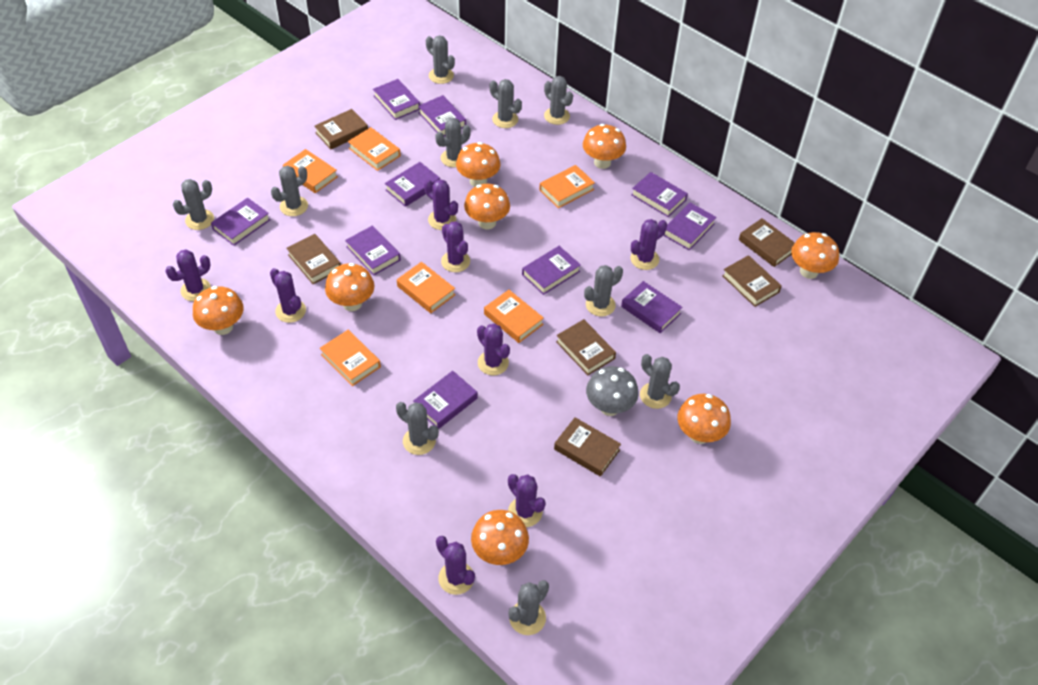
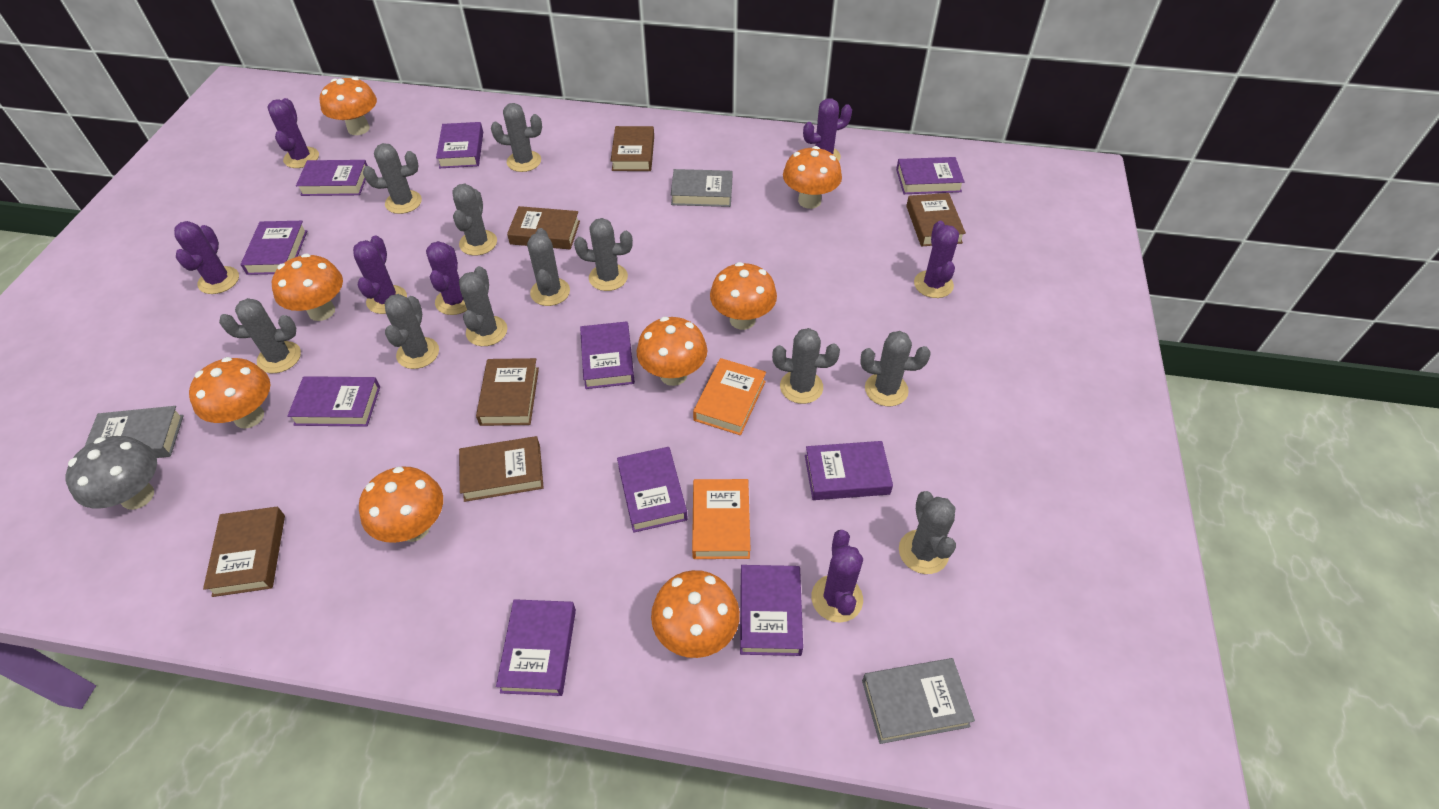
grey book: 0 -> 3
grey cactus: 10 -> 11
orange book: 6 -> 2
purple cactus: 8 -> 7

